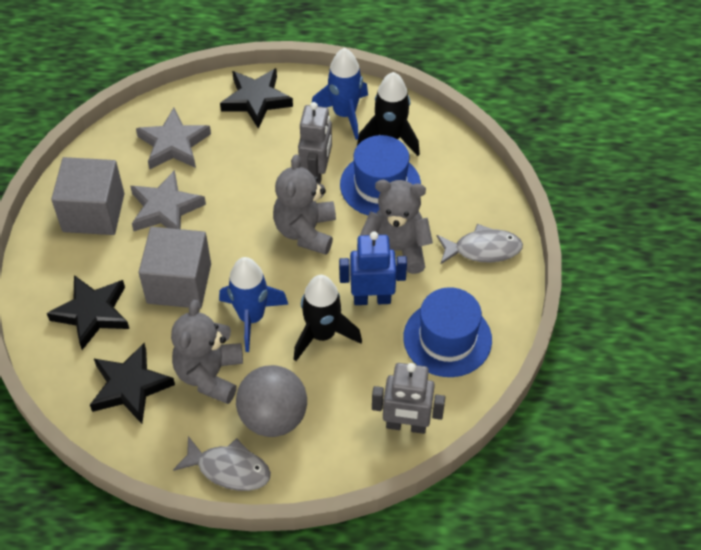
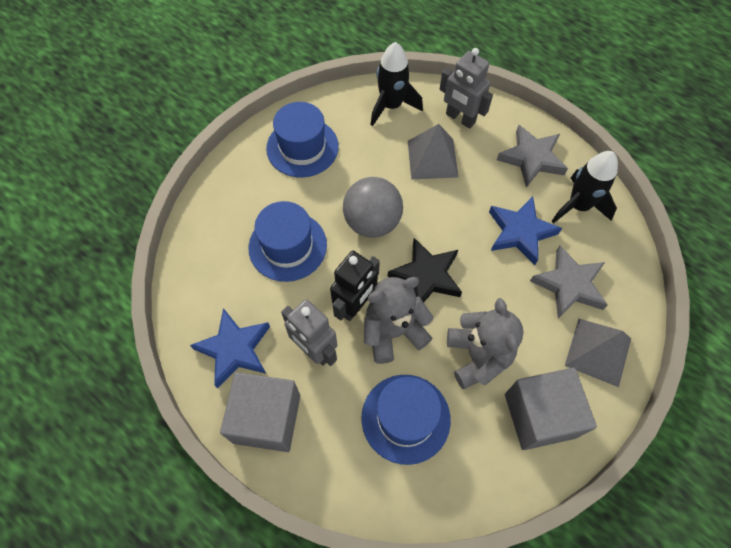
black robot: 0 -> 1
black star: 3 -> 1
blue hat: 2 -> 3
blue robot: 1 -> 0
blue rocket: 2 -> 0
blue star: 0 -> 2
grey fish: 2 -> 0
grey pyramid: 0 -> 2
grey teddy bear: 3 -> 2

